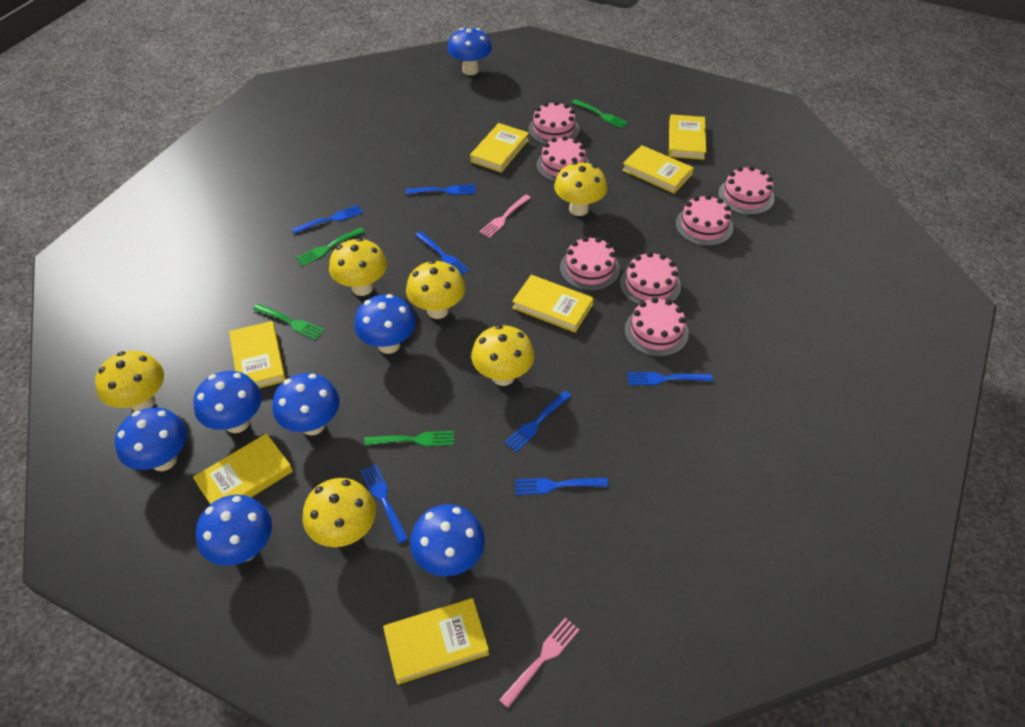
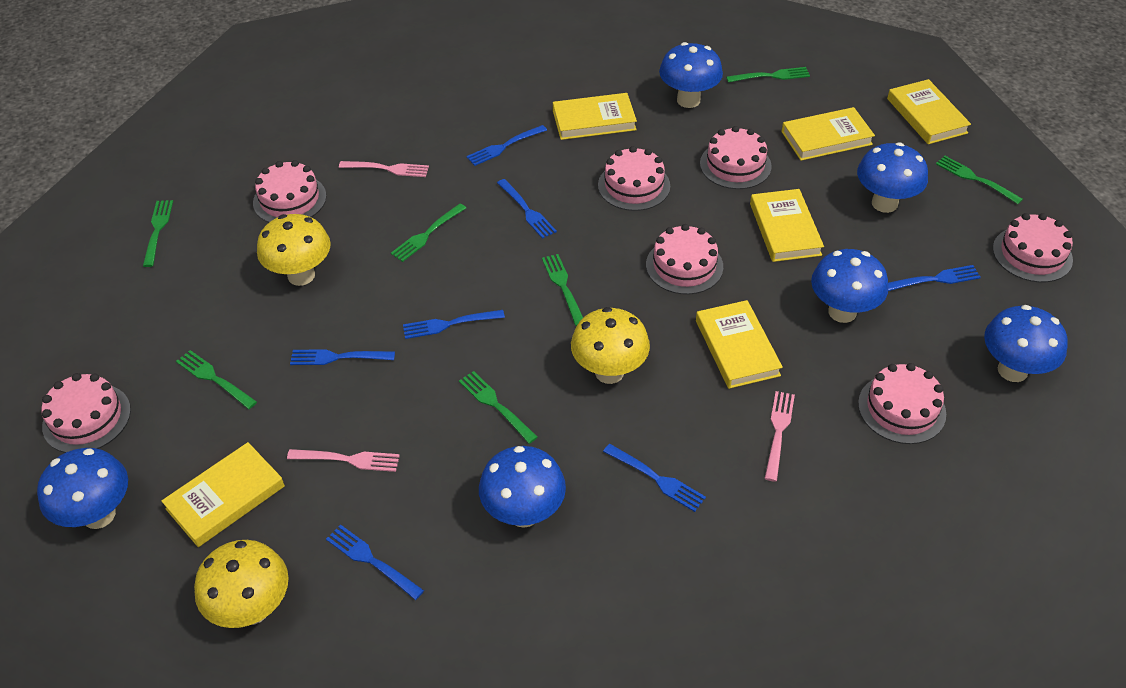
blue mushroom: 7 -> 6
green fork: 4 -> 7
pink fork: 2 -> 3
yellow book: 7 -> 6
yellow mushroom: 6 -> 3

